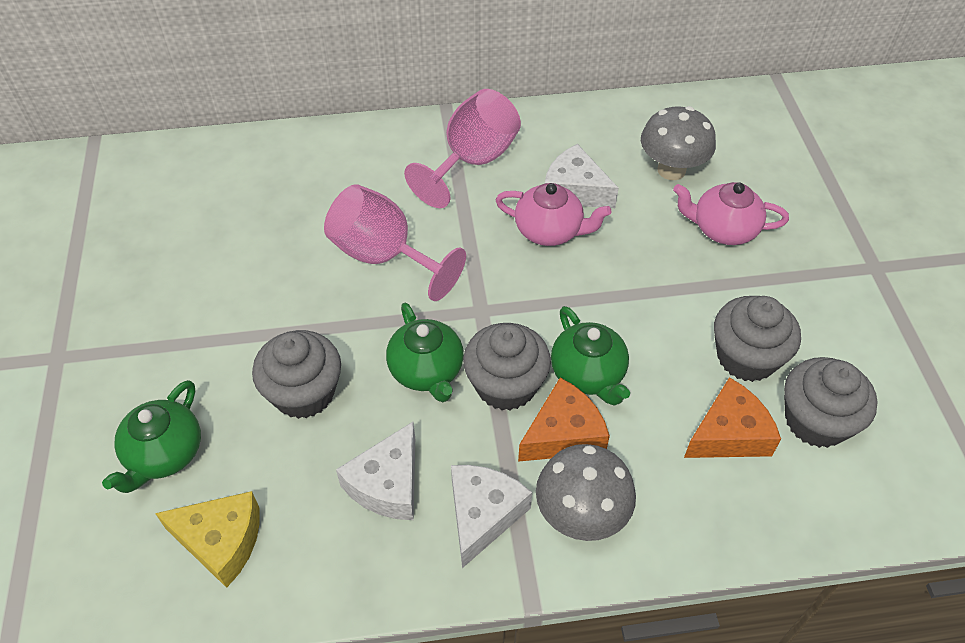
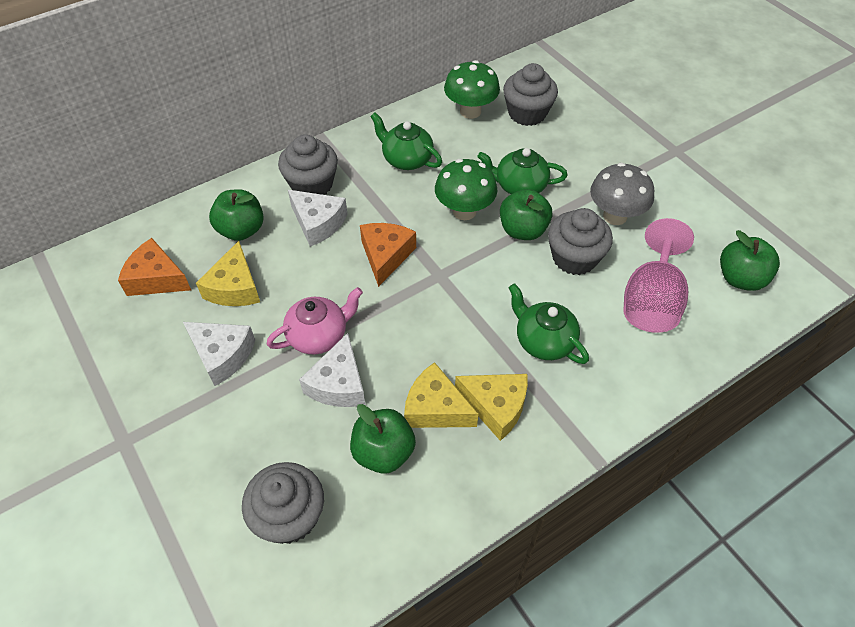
green apple: 0 -> 4
green mushroom: 0 -> 2
grey mushroom: 2 -> 1
pink goblet: 2 -> 1
pink teapot: 2 -> 1
yellow cheese: 1 -> 3

